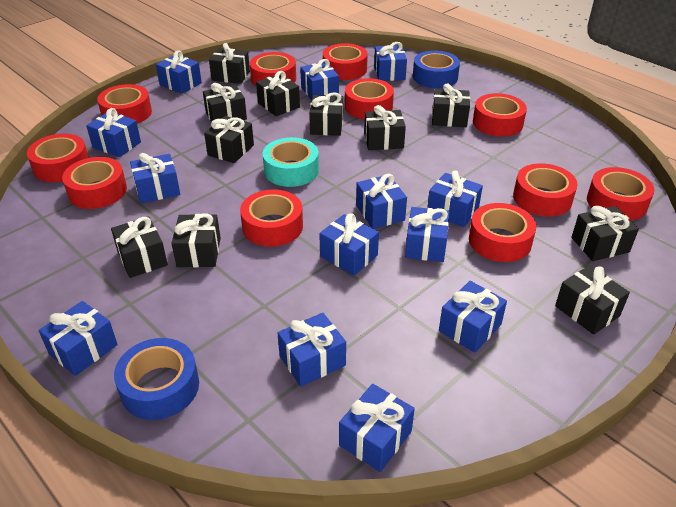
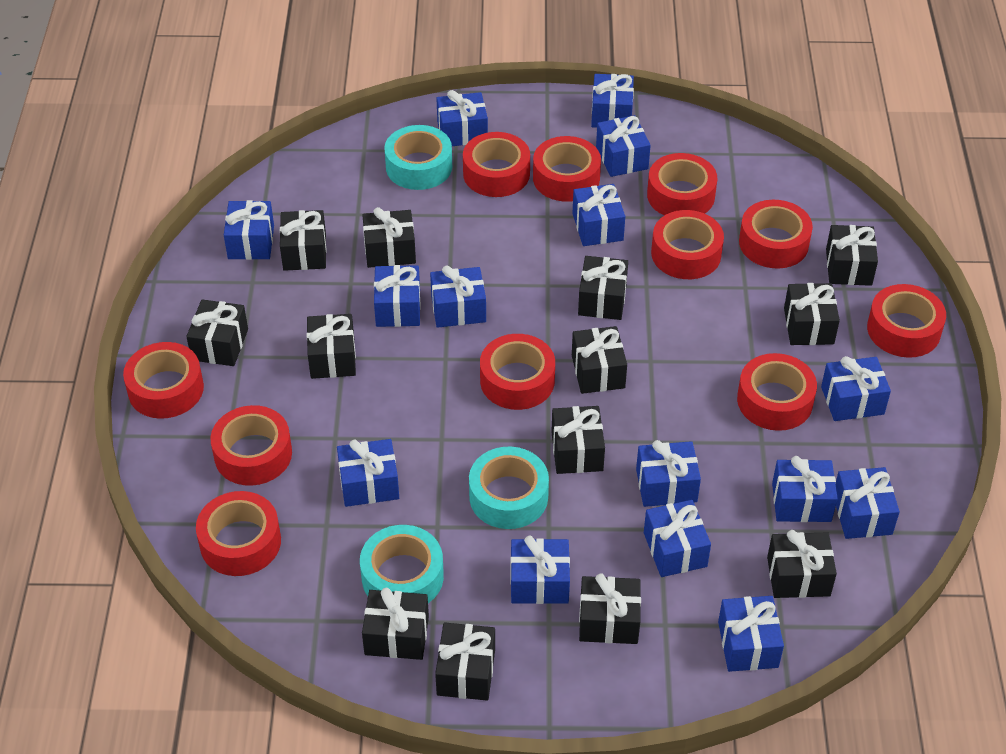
black gift: 11 -> 13
blue gift: 13 -> 15
blue tape: 2 -> 0
turquoise tape: 1 -> 3

